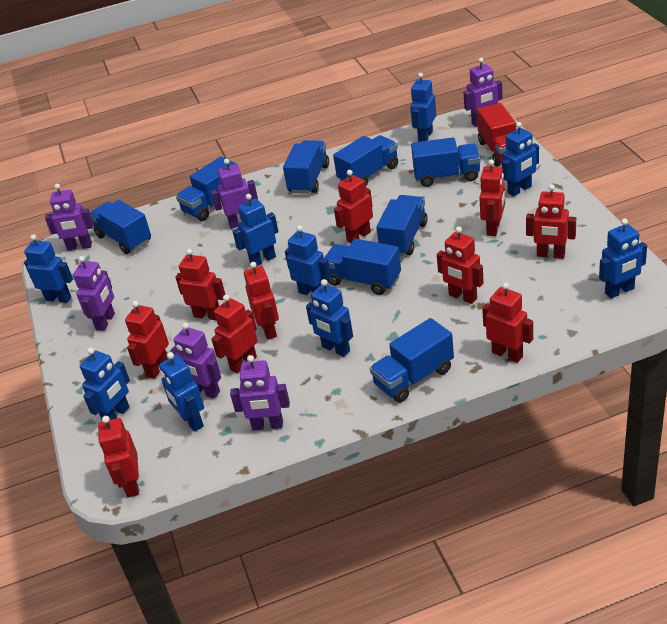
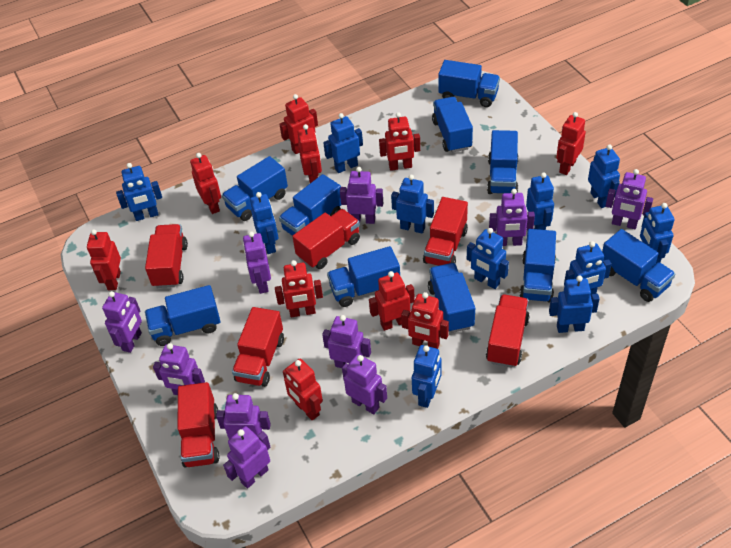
blue robot: 9 -> 11
blue truck: 8 -> 10
purple robot: 6 -> 10
red truck: 1 -> 6

